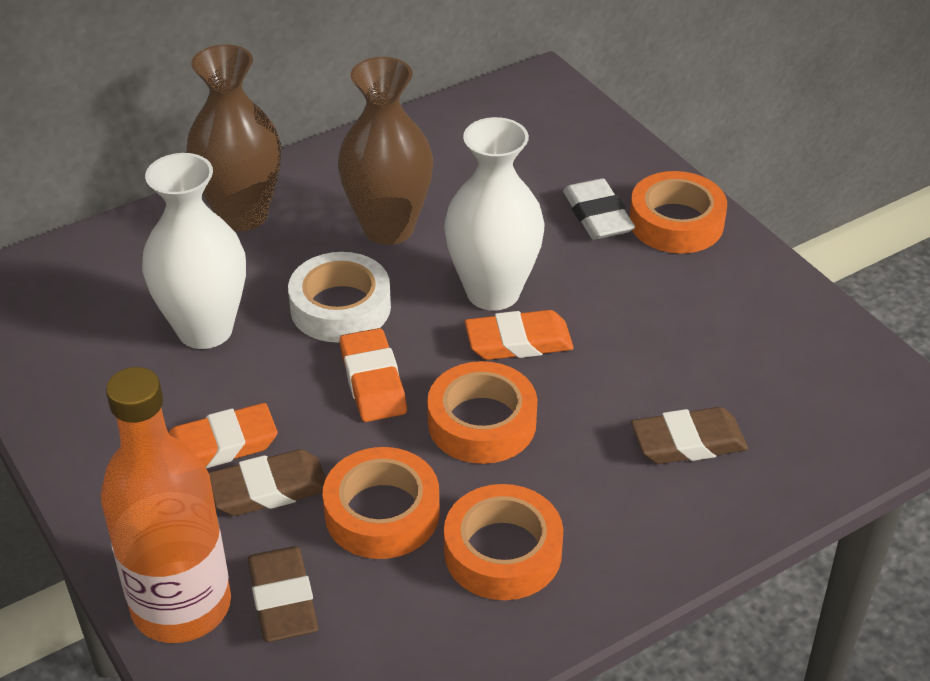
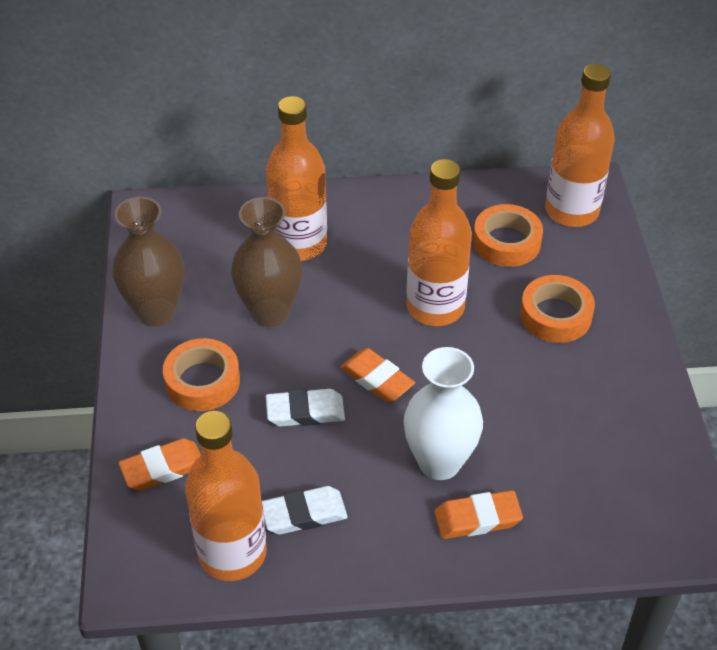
brown eraser: 3 -> 0
orange bottle: 1 -> 4
orange tape: 4 -> 3
white eraser: 1 -> 2
white tape: 1 -> 0
white vase: 2 -> 1

